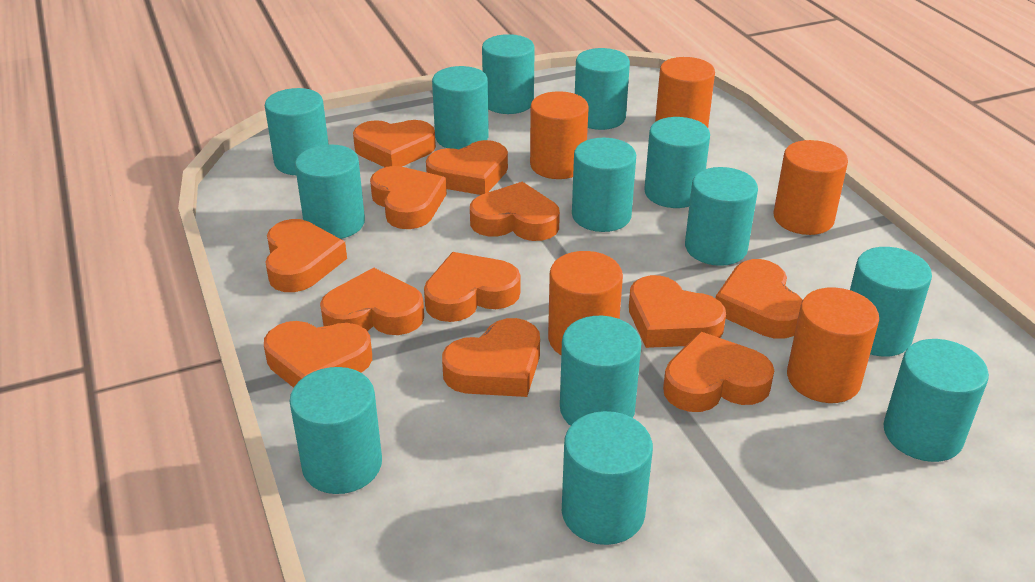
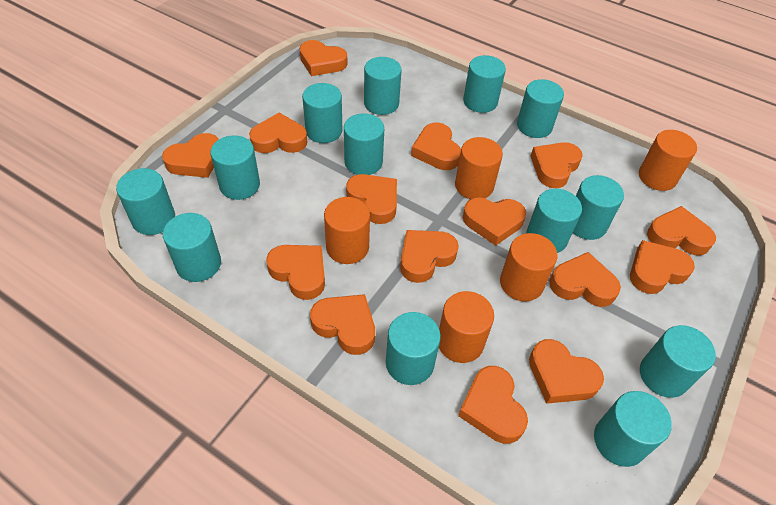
orange heart: 12 -> 15

